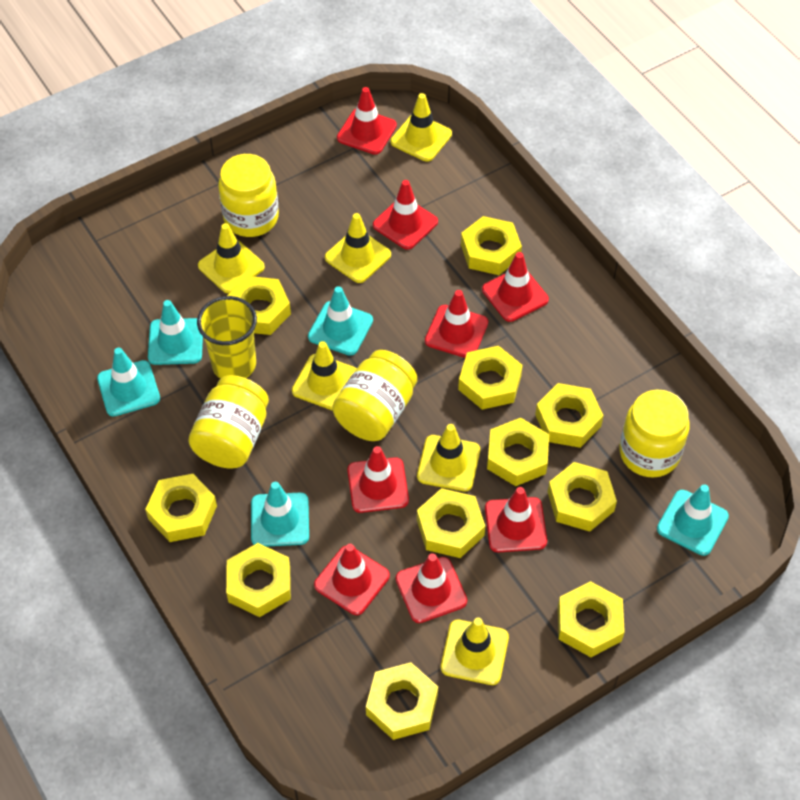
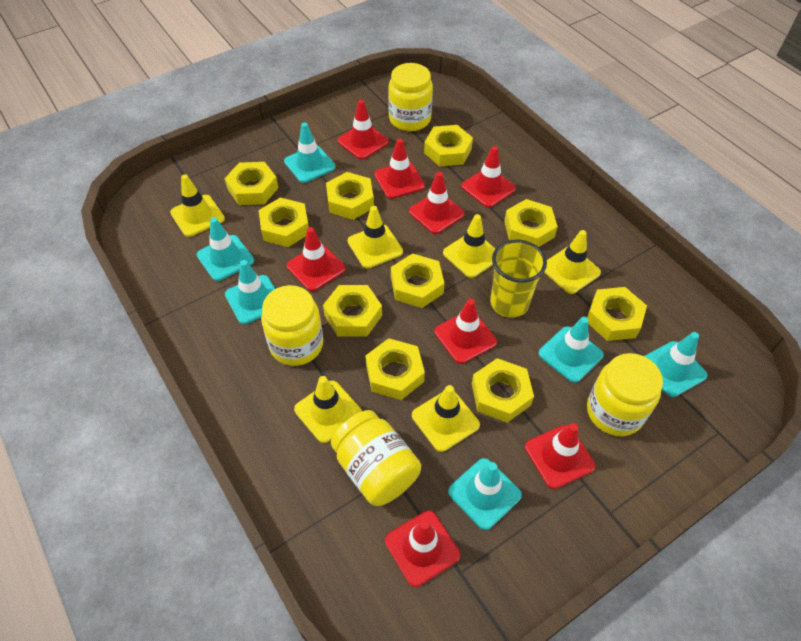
turquoise traffic cone: 5 -> 6
yellow nut: 11 -> 10

